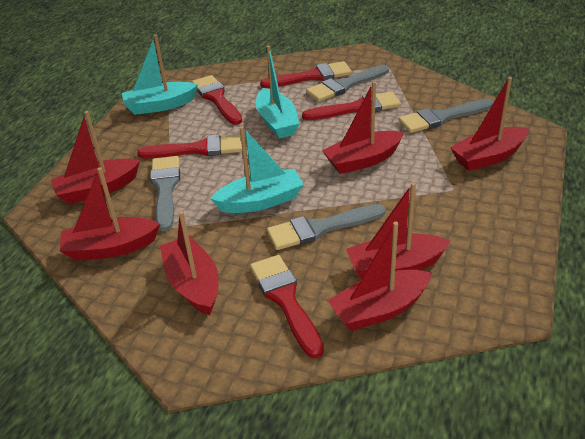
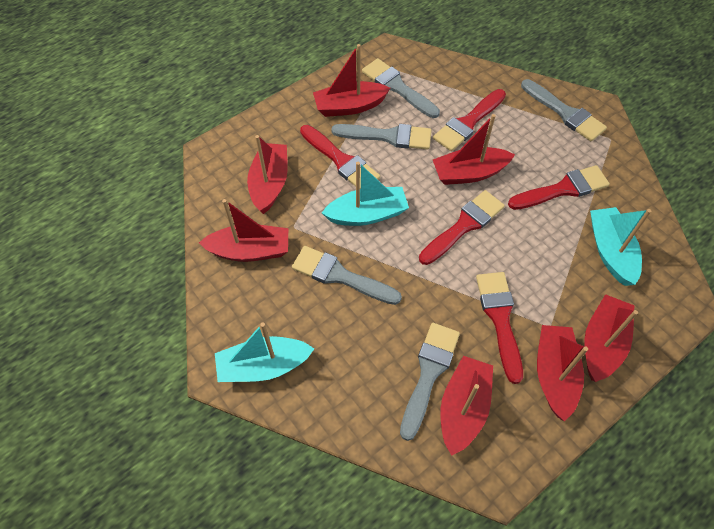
grey brush: 4 -> 5

